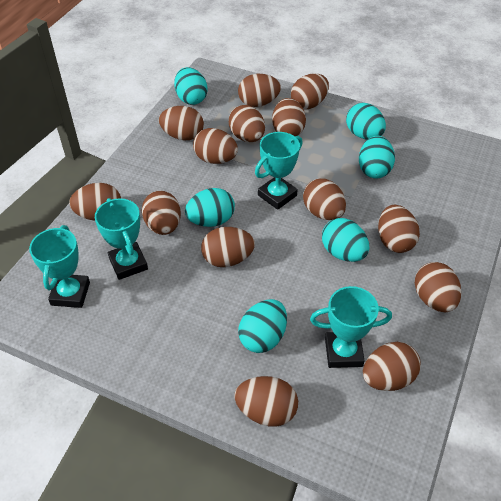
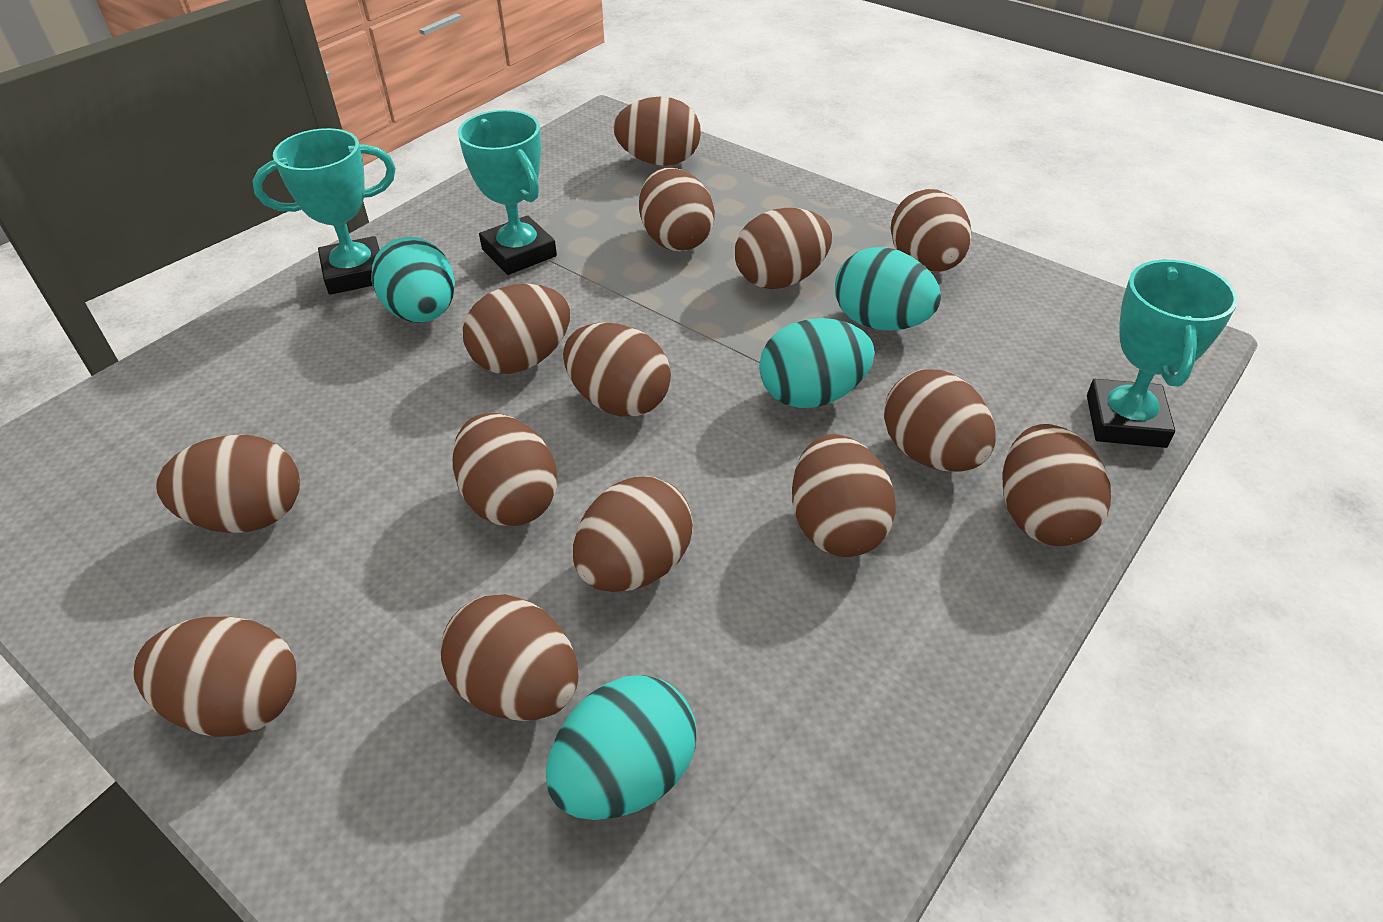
turquoise egg: 6 -> 4
turquoise trophy: 4 -> 3

